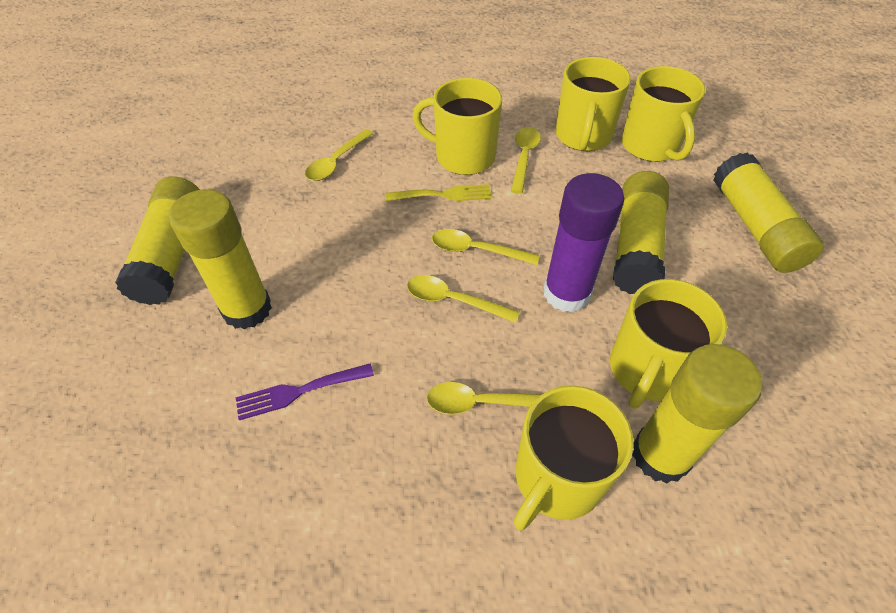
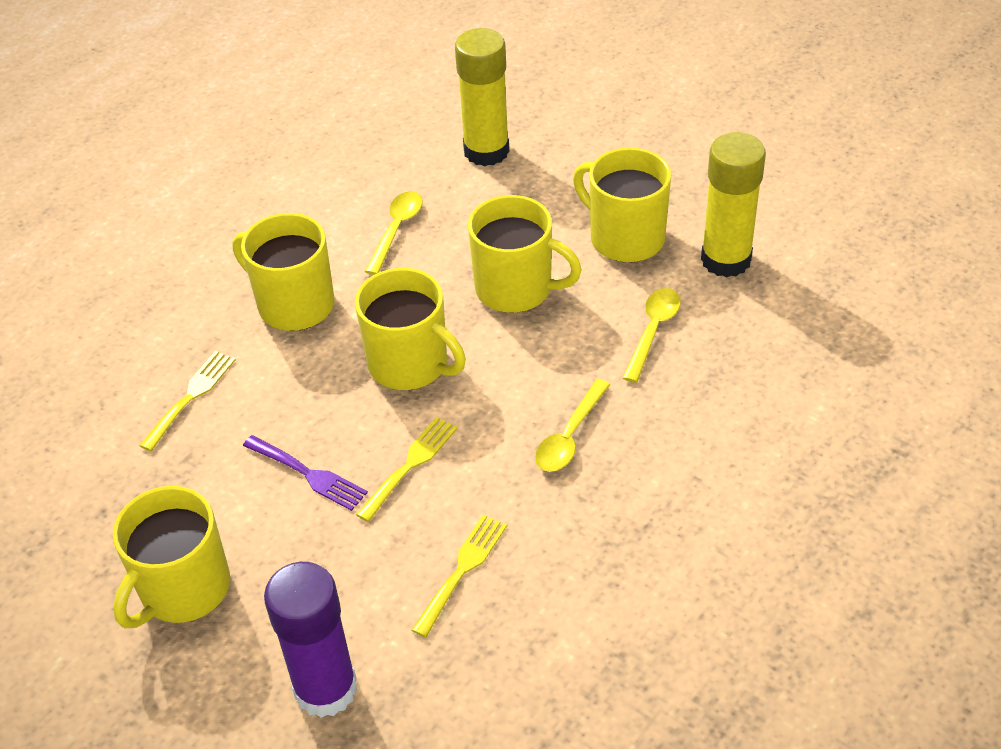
yellow fork: 1 -> 3
yellow glue stick: 5 -> 2
yellow spoon: 5 -> 3

